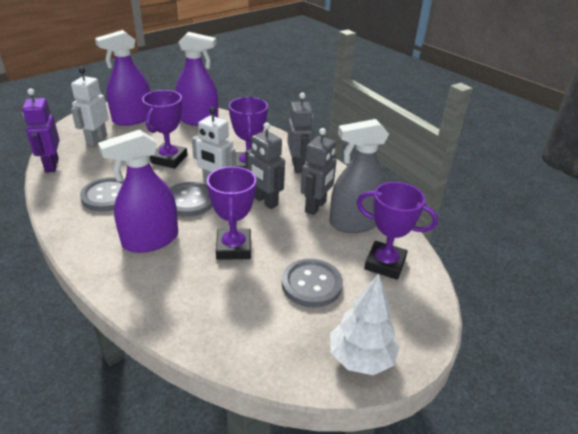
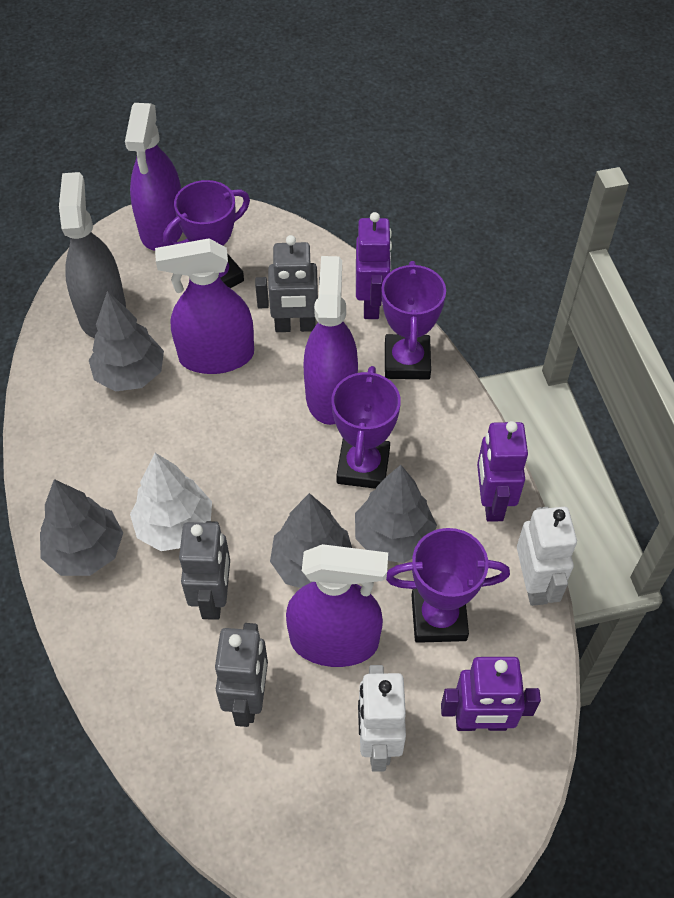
grey button: 3 -> 0
grey tree: 0 -> 4
purple robot: 1 -> 3
purple spray bottle: 3 -> 4

